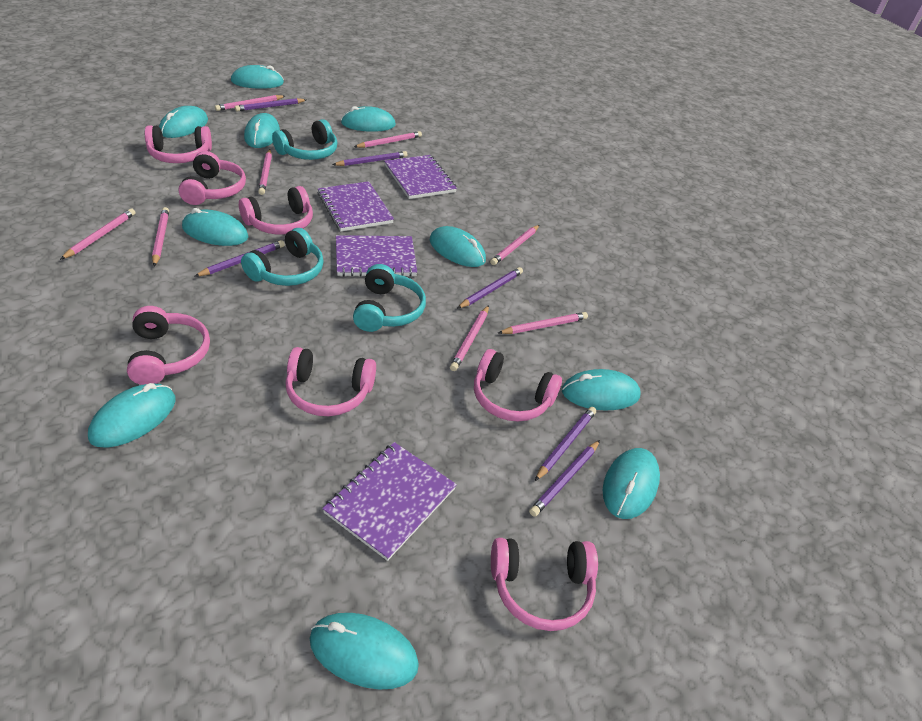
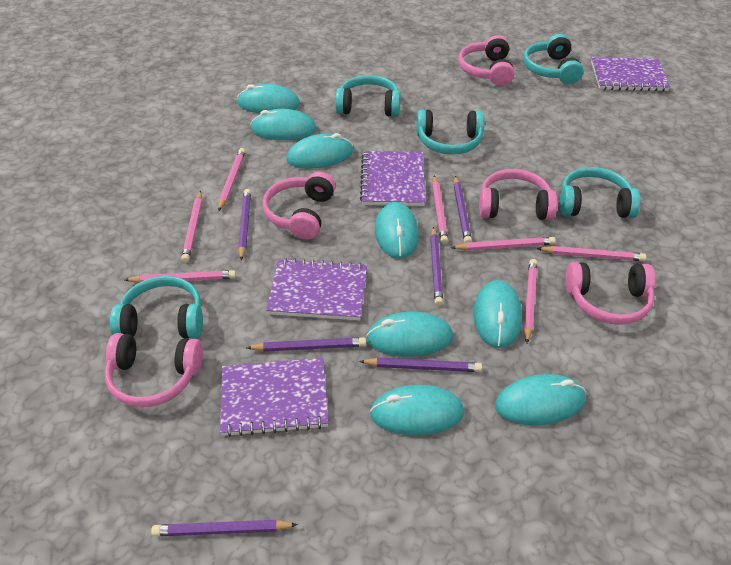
pink headphones: 7 -> 5
pink pencil: 8 -> 7
turquoise headphones: 3 -> 5
turquoise mouse: 10 -> 8

